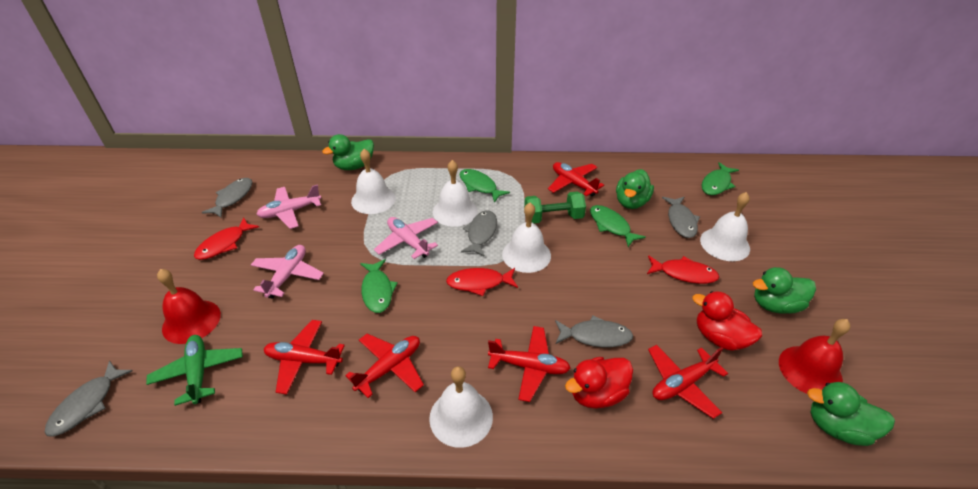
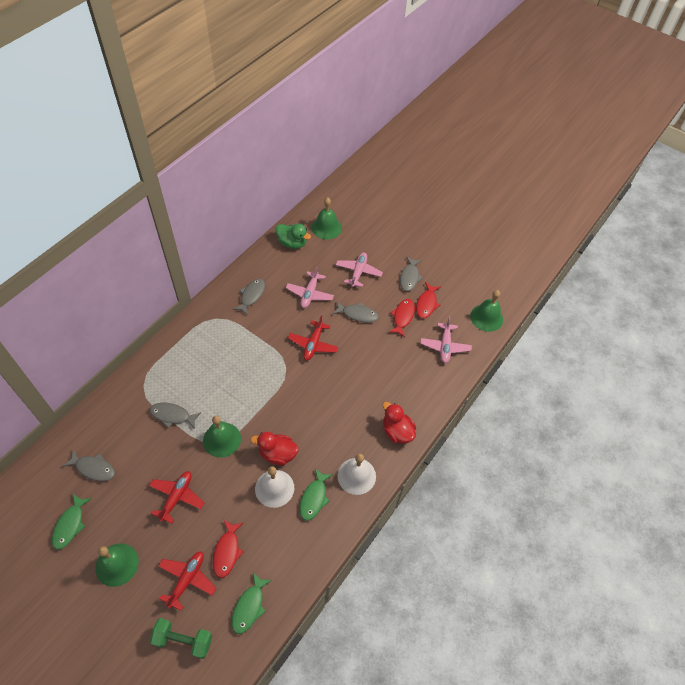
green bell: 0 -> 4
green duck: 4 -> 1
green fish: 4 -> 3
green plane: 1 -> 0
red bell: 2 -> 0
red plane: 5 -> 3
white bell: 5 -> 2

